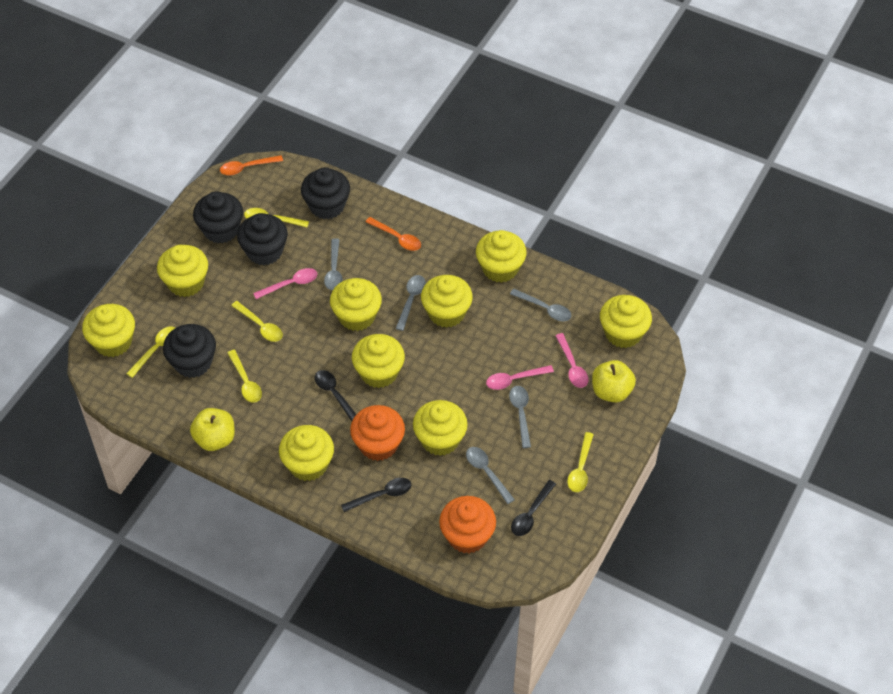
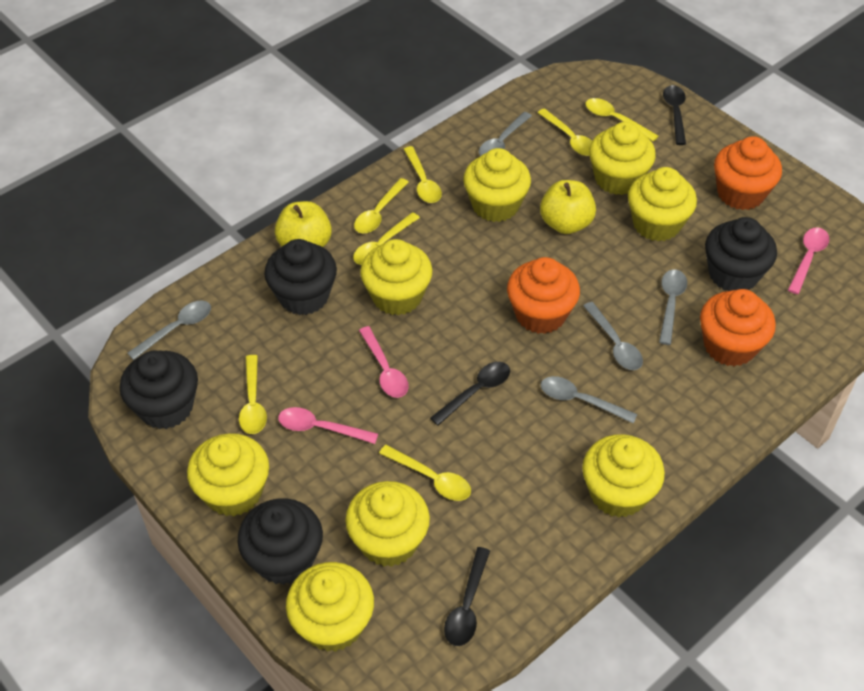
orange cupcake: 2 -> 3
orange spoon: 2 -> 0
yellow cupcake: 9 -> 8
yellow spoon: 5 -> 7

